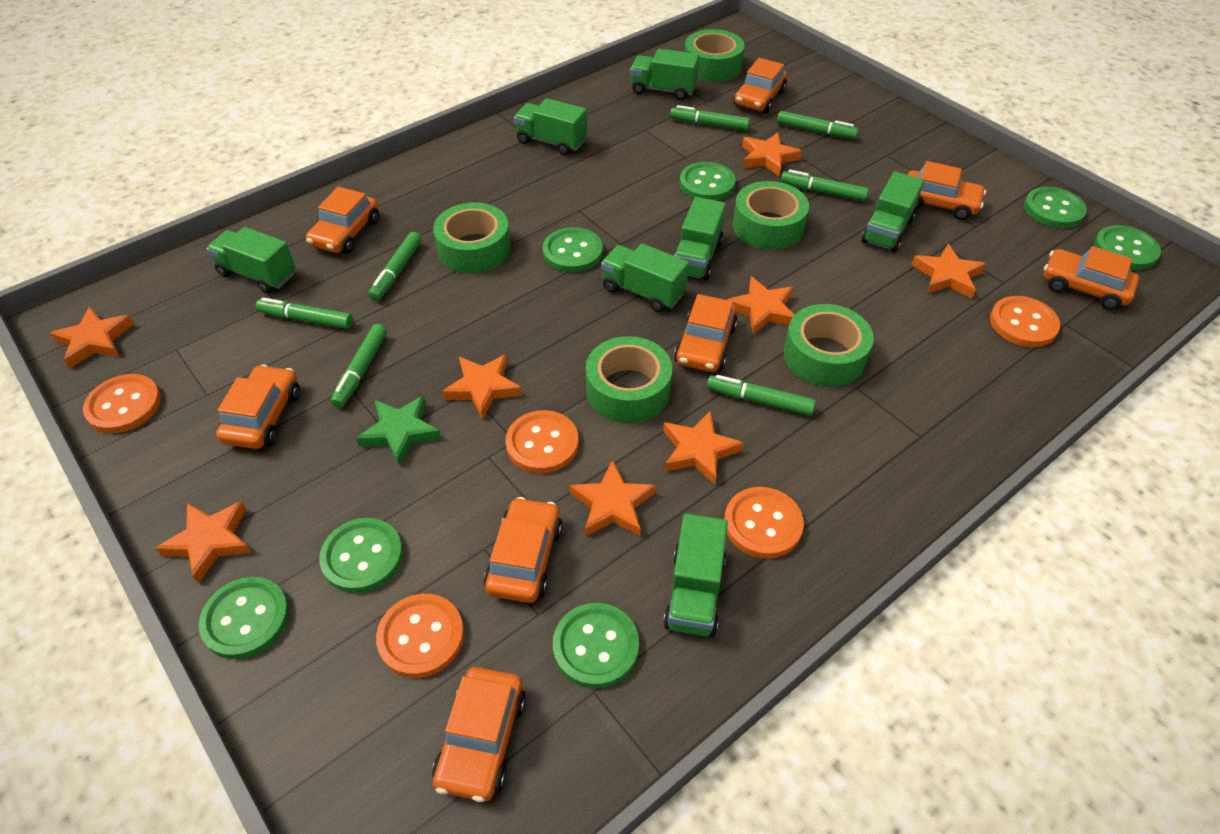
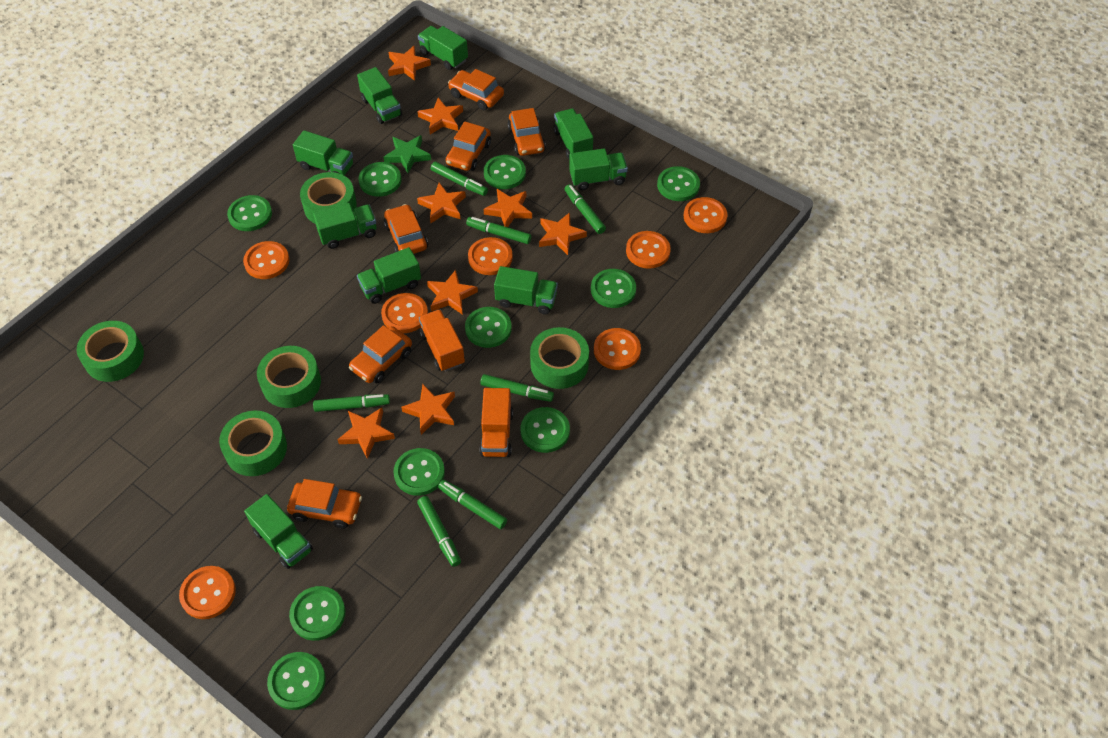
green button: 7 -> 10
green truck: 7 -> 9
orange button: 5 -> 7
orange car: 8 -> 6
orange truck: 0 -> 2

